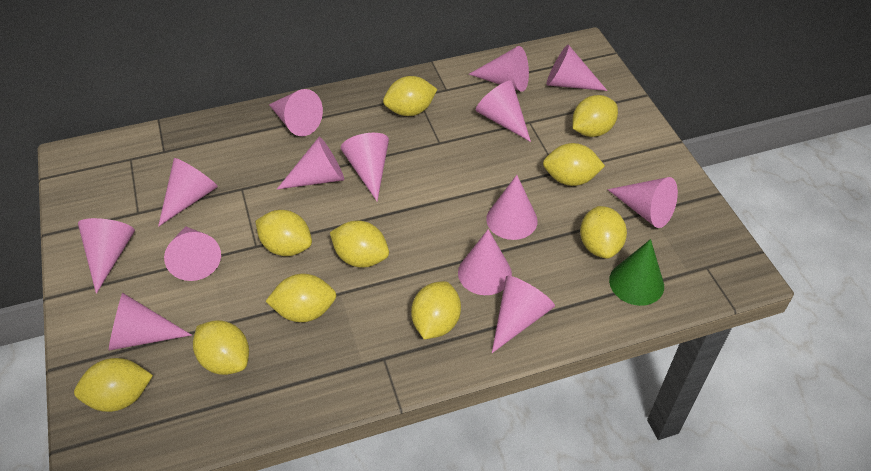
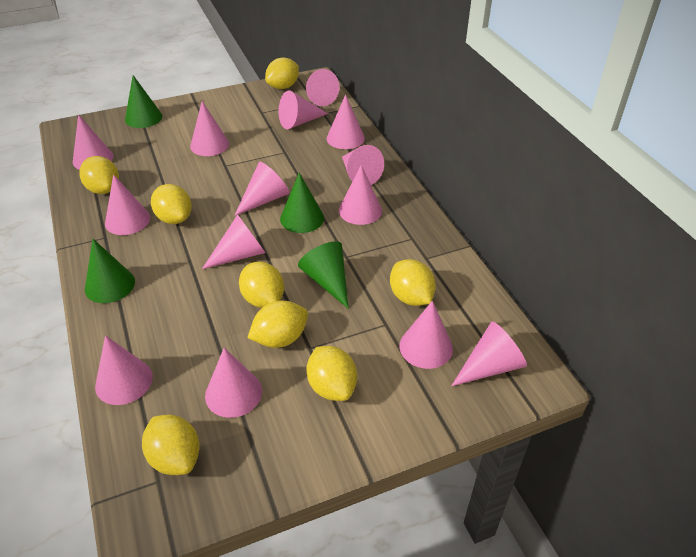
green cone: 1 -> 4
yellow lemon: 10 -> 8

